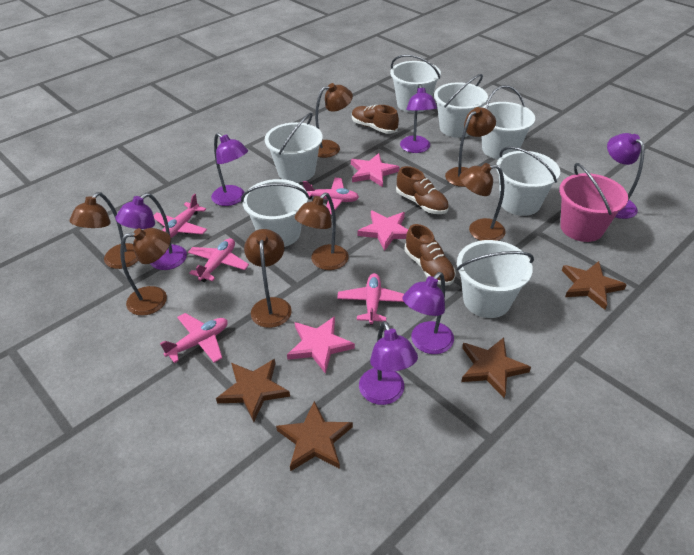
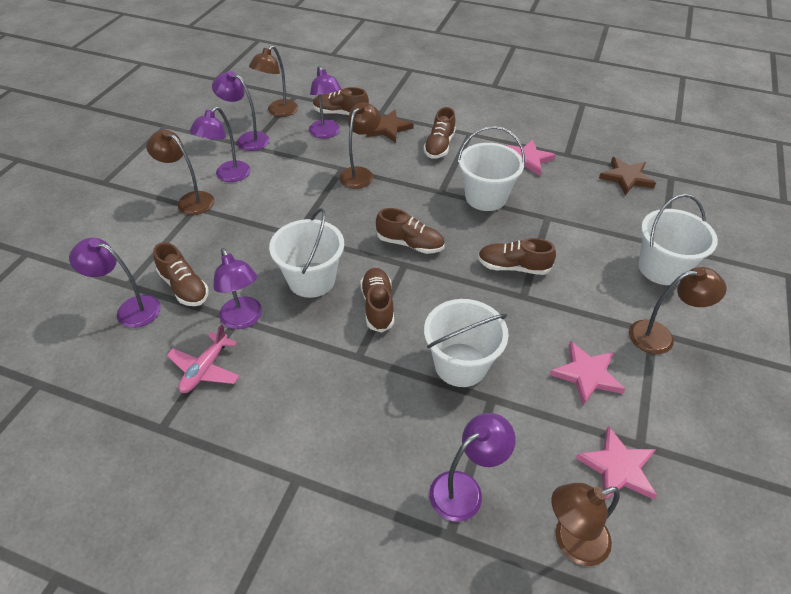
brown lamp: 7 -> 5
brown shoe: 3 -> 6
brown star: 4 -> 2
pink bucket: 1 -> 0
pink plane: 5 -> 1
white bucket: 7 -> 4

